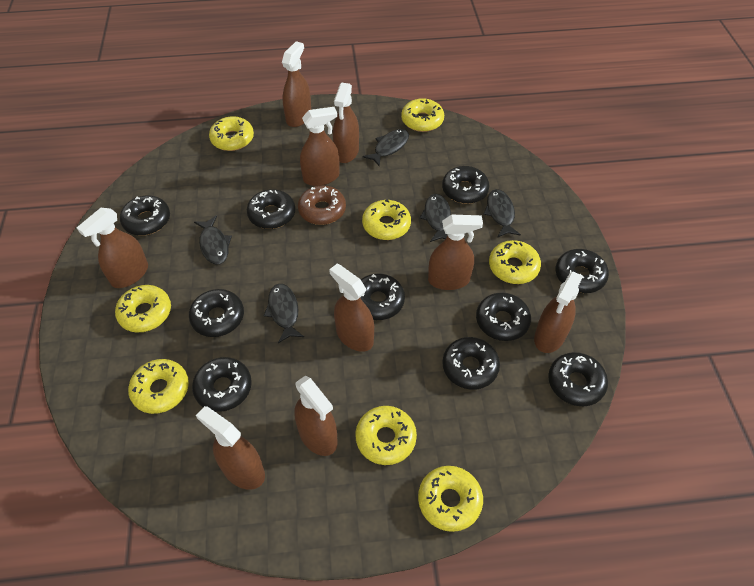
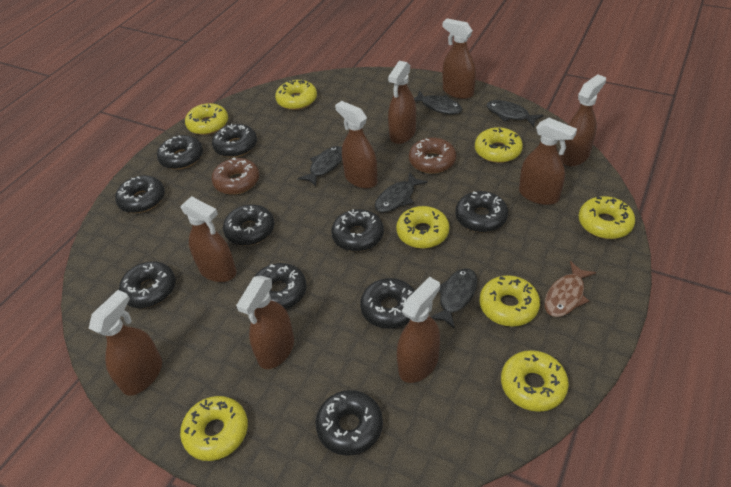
brown donut: 1 -> 2
brown fish: 0 -> 1

